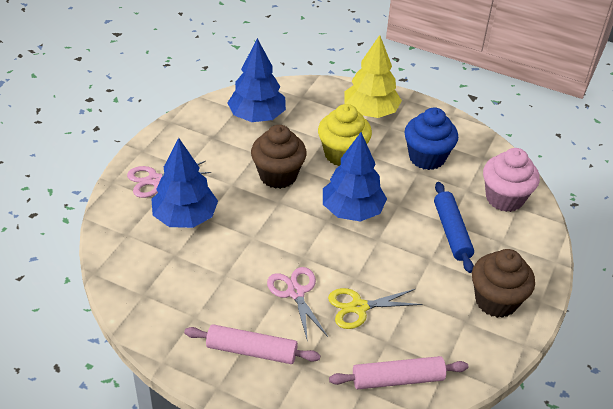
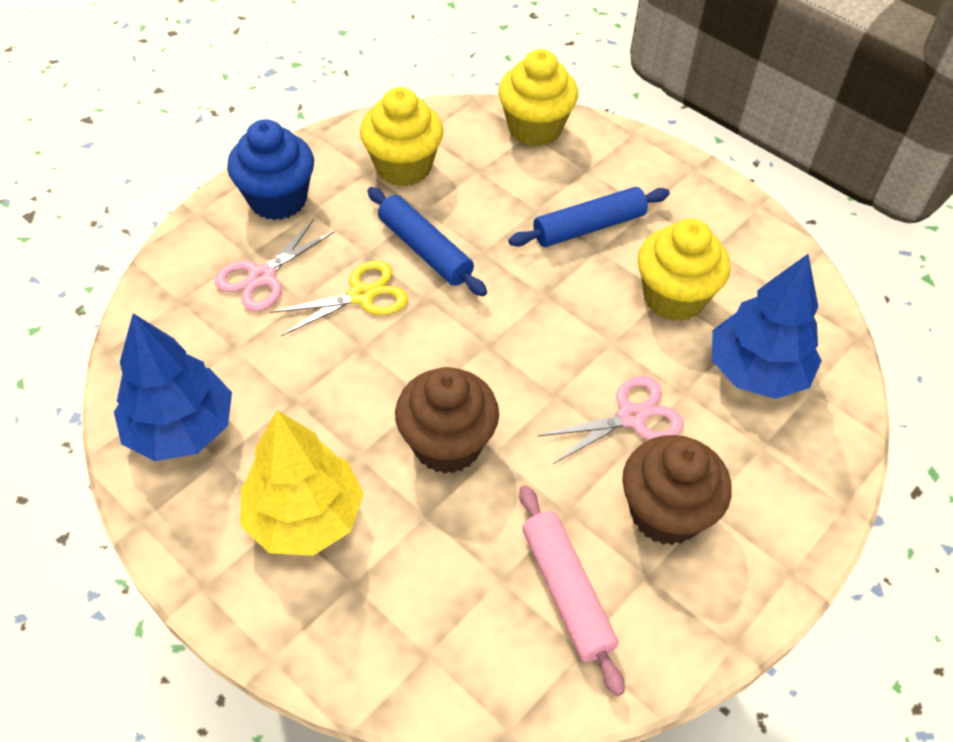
blue rolling pin: 1 -> 2
blue tree: 3 -> 2
pink cupcake: 1 -> 0
pink rolling pin: 2 -> 1
yellow cupcake: 1 -> 3

